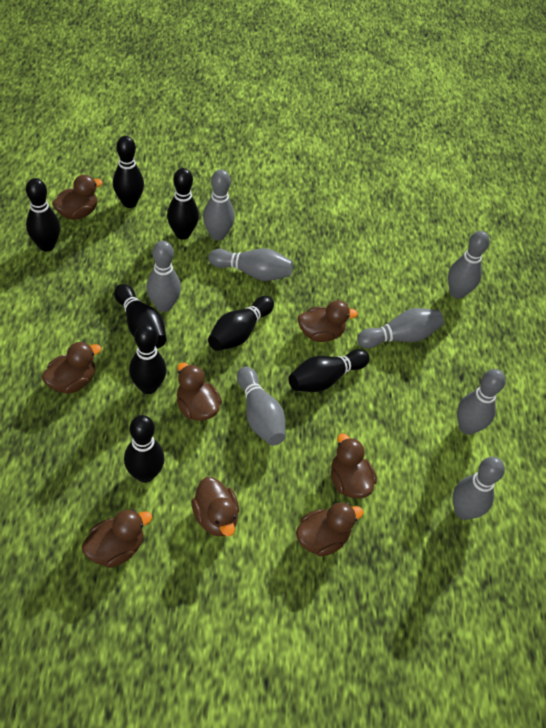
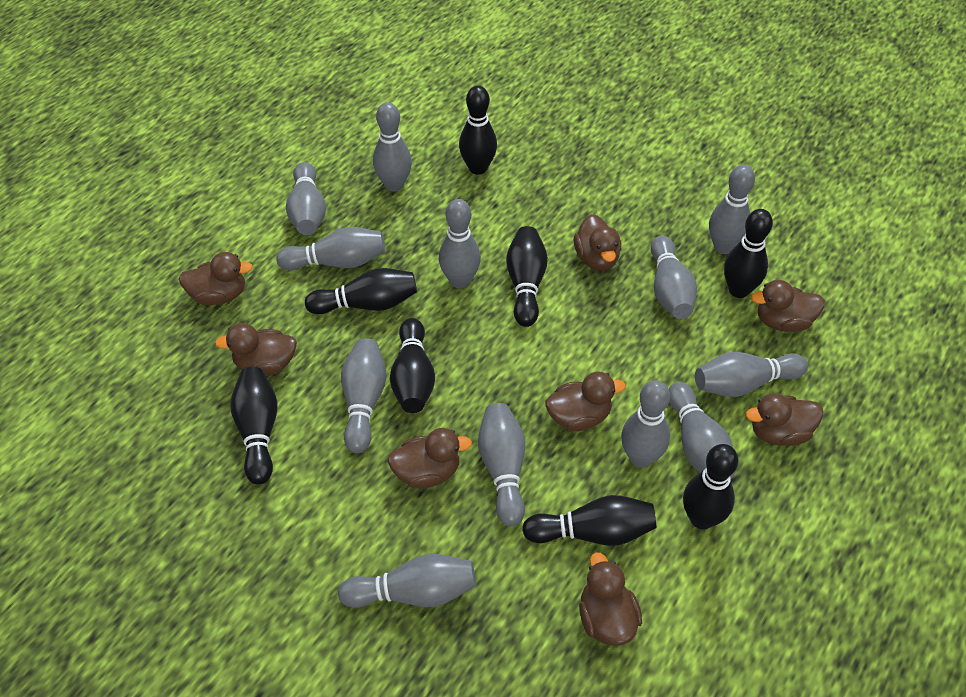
grey bowling pin: 8 -> 12

